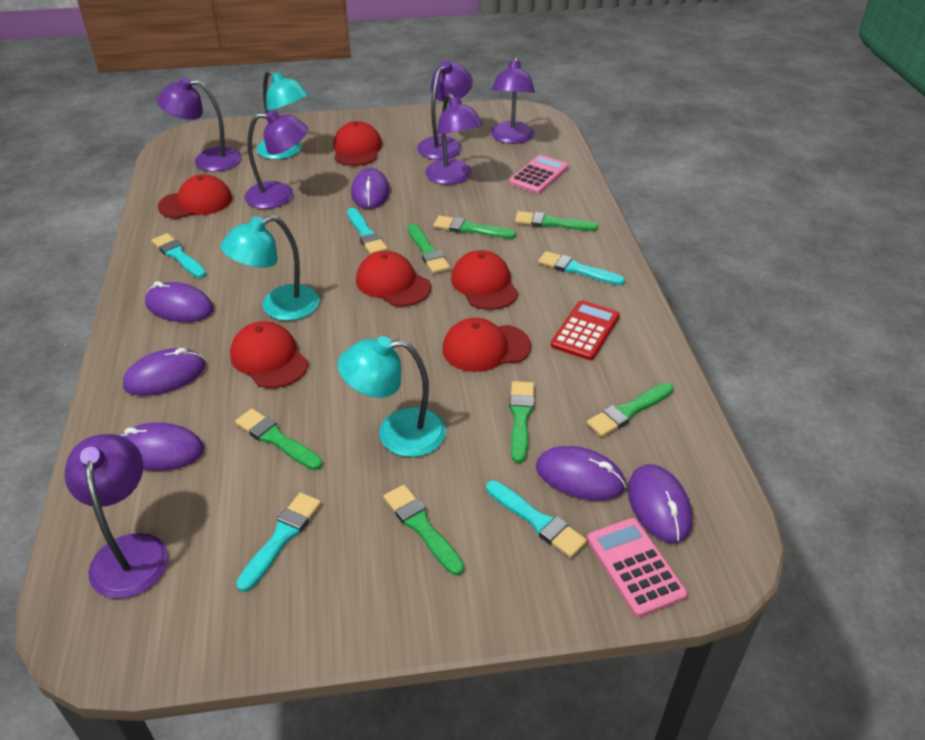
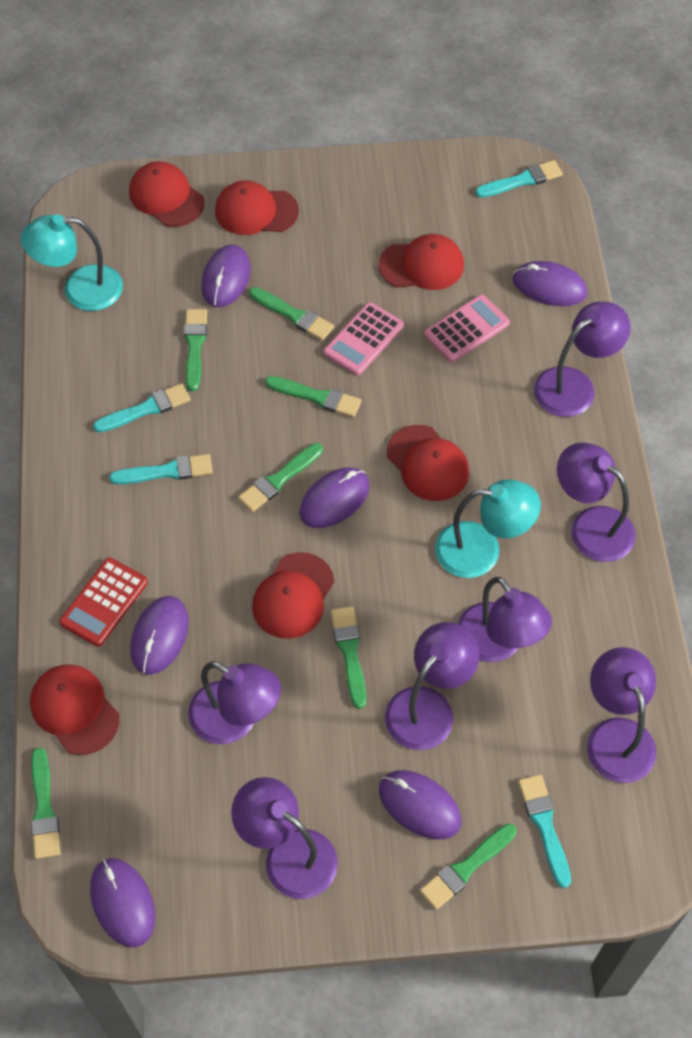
purple lamp: 6 -> 7
turquoise brush: 5 -> 4
turquoise lamp: 3 -> 2

